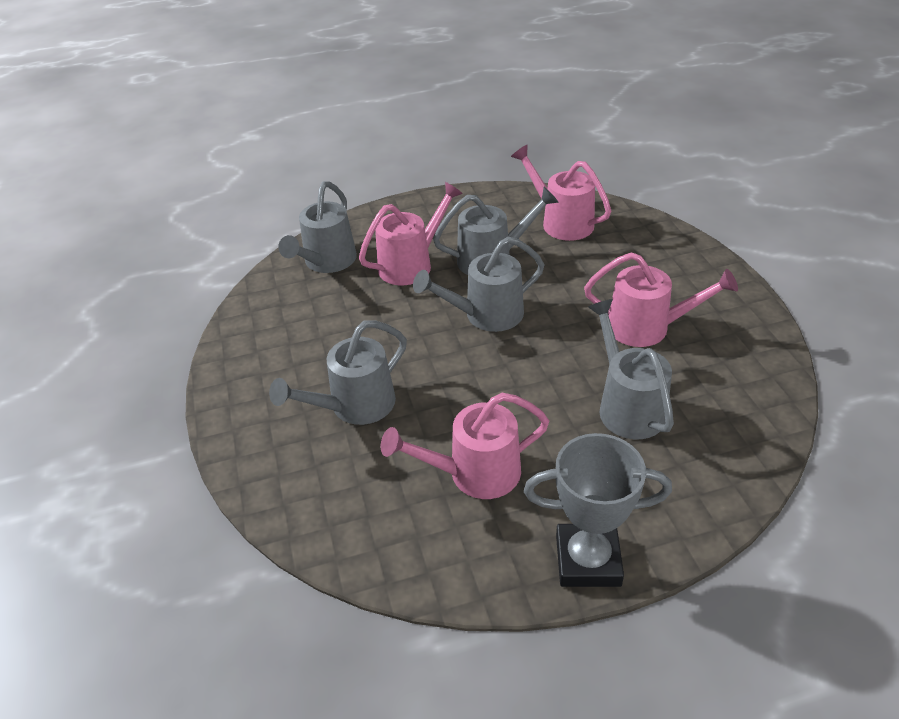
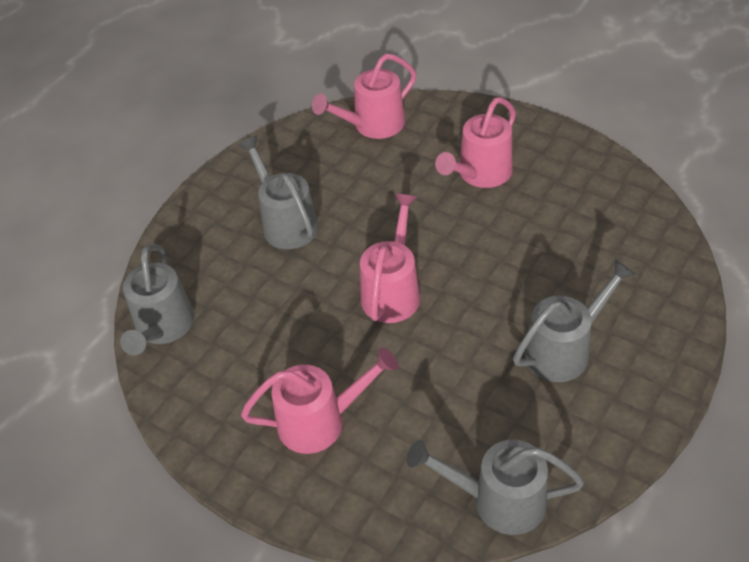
grey trophy: 1 -> 0
grey watering can: 5 -> 4

